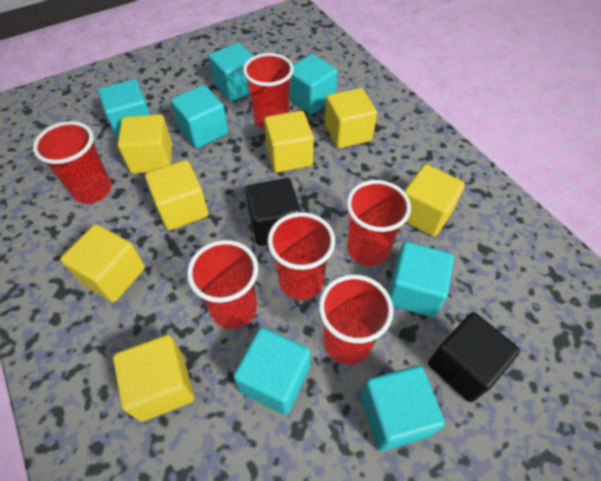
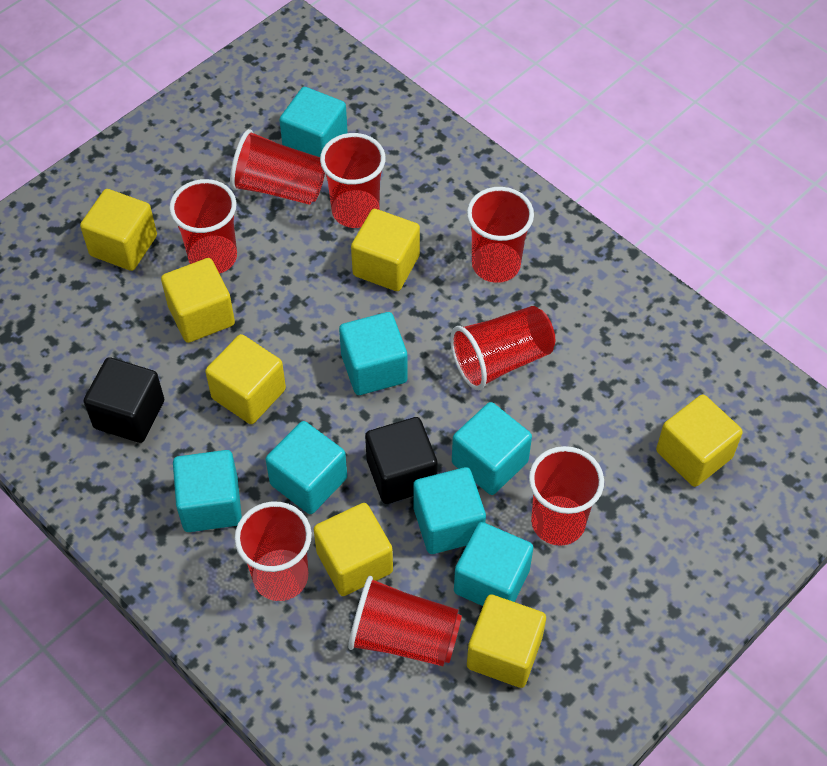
red cup: 6 -> 8

